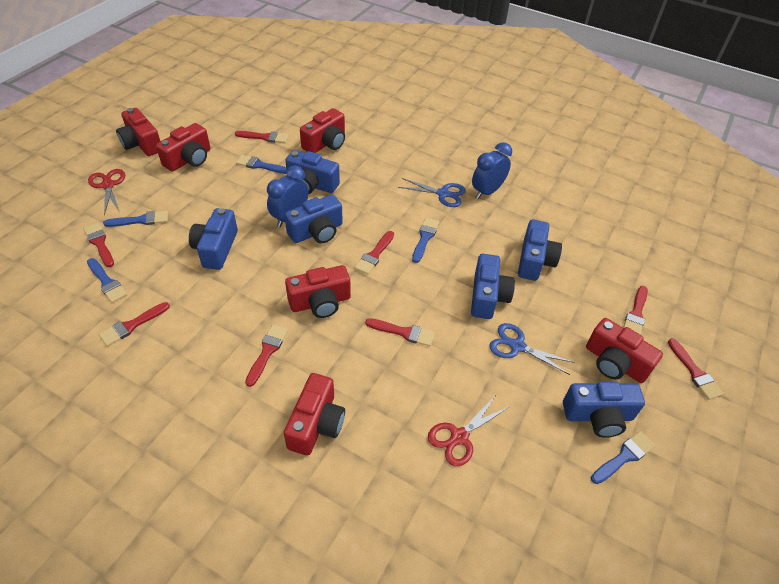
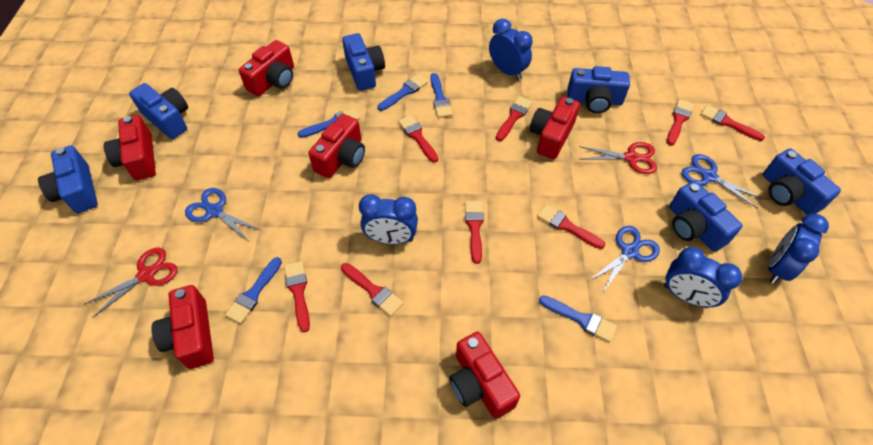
blue clock: 2 -> 4
blue scissors: 2 -> 3

